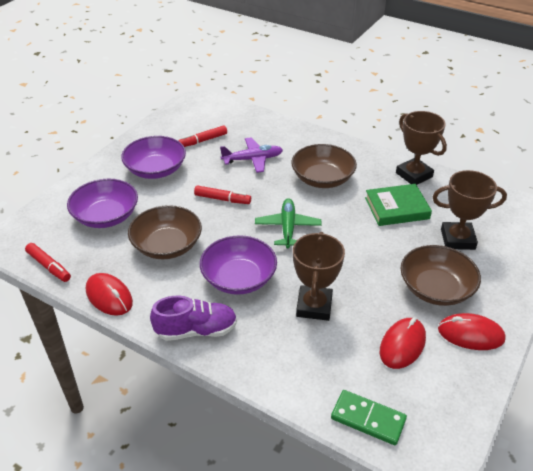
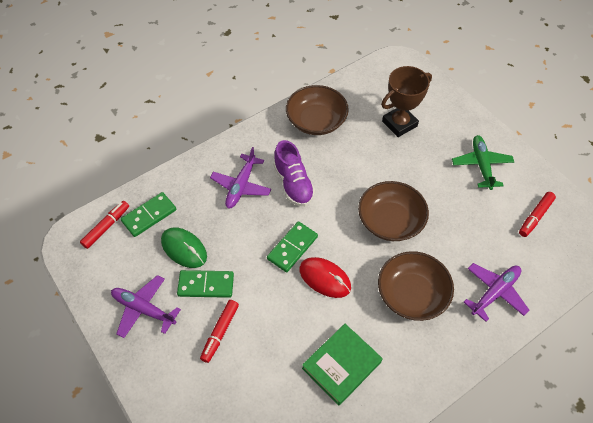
brown trophy: 3 -> 1
green domino: 1 -> 3
green mouse: 0 -> 1
purple bowl: 3 -> 0
purple plane: 1 -> 3
red mouse: 3 -> 1

